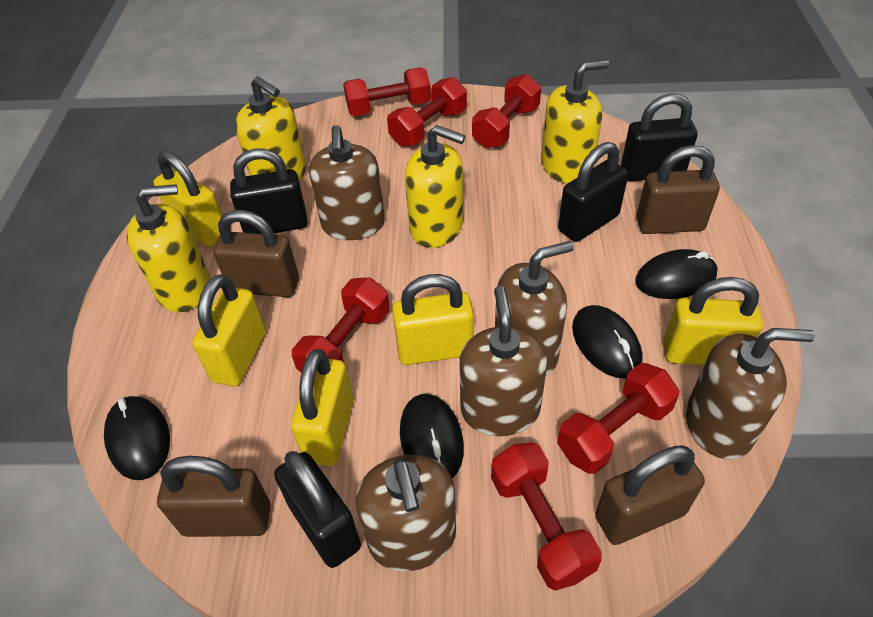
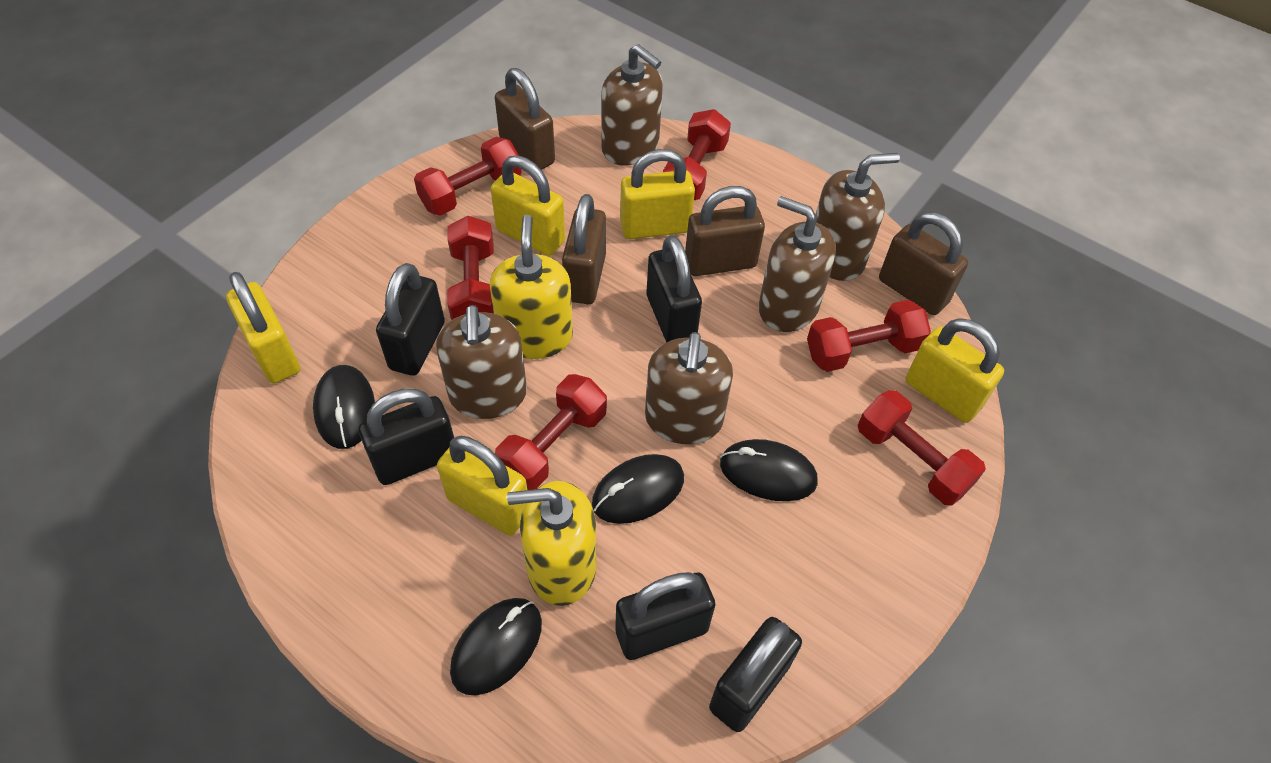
black padlock: 4 -> 5
yellow soap dispenser: 4 -> 2

